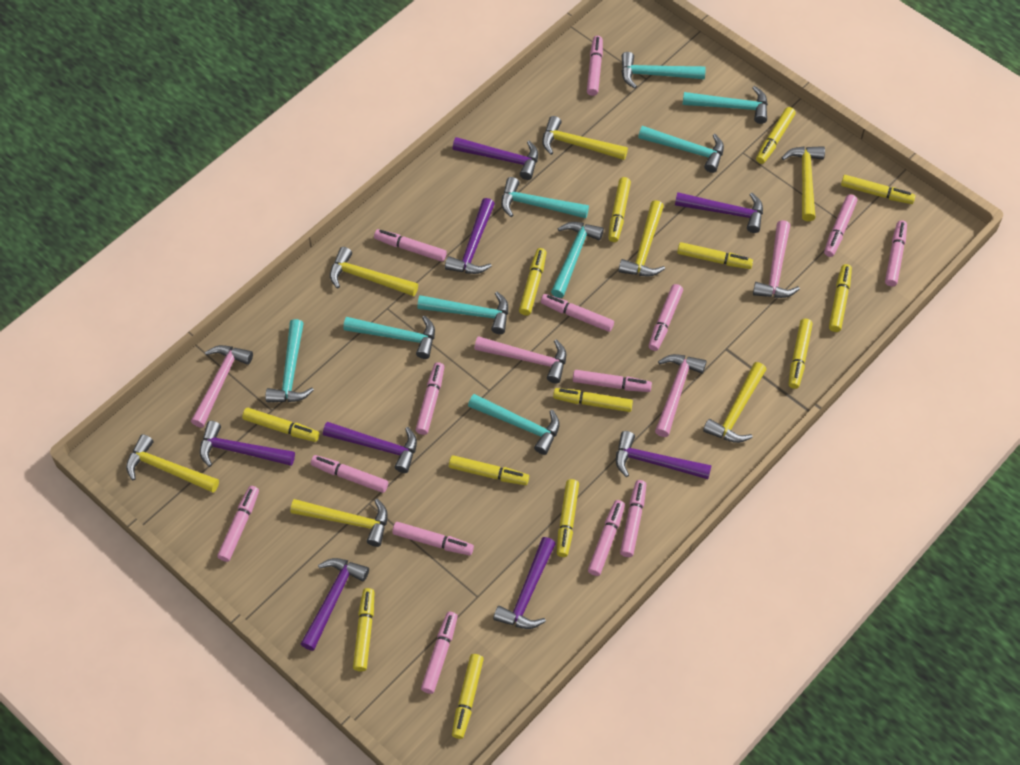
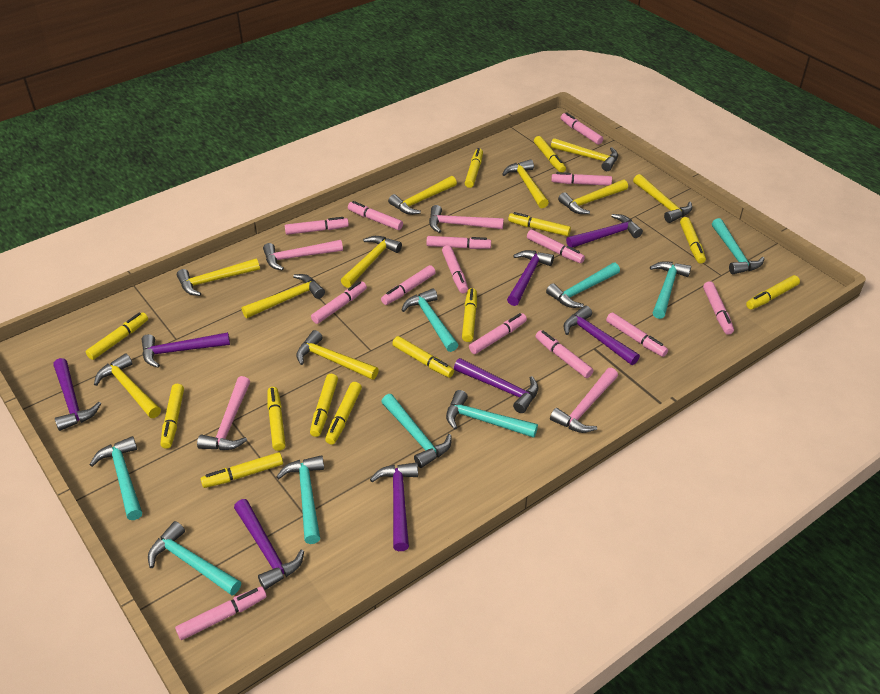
yellow hammer: 7 -> 10

